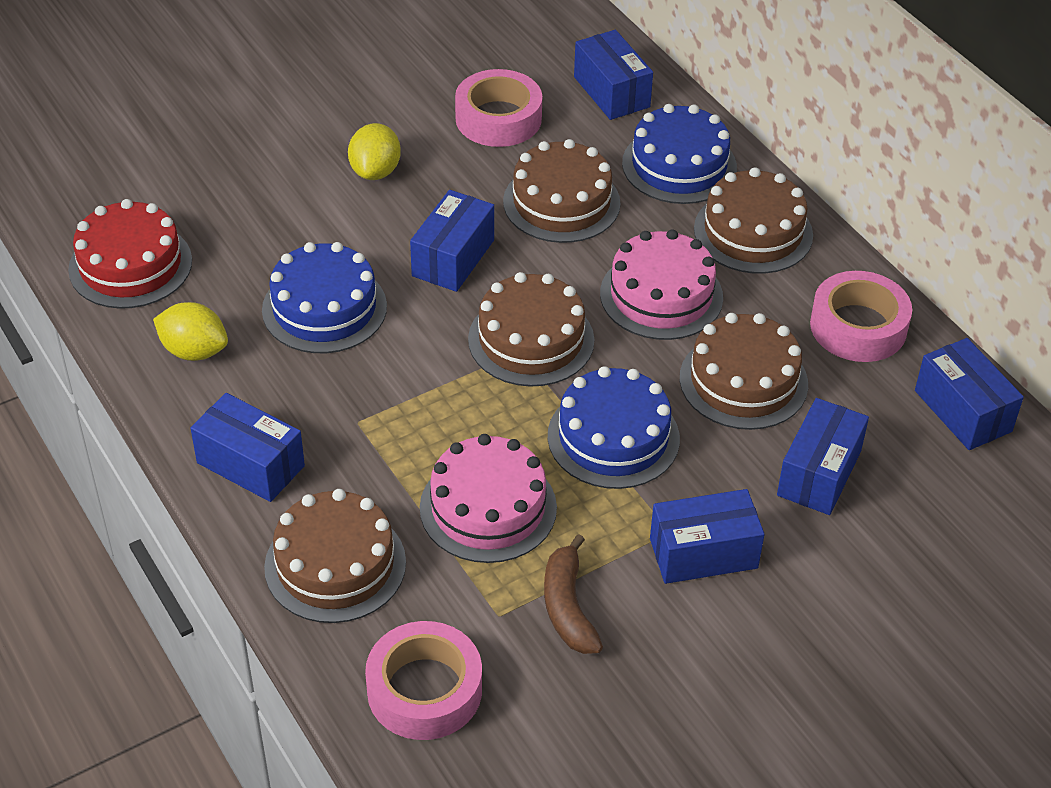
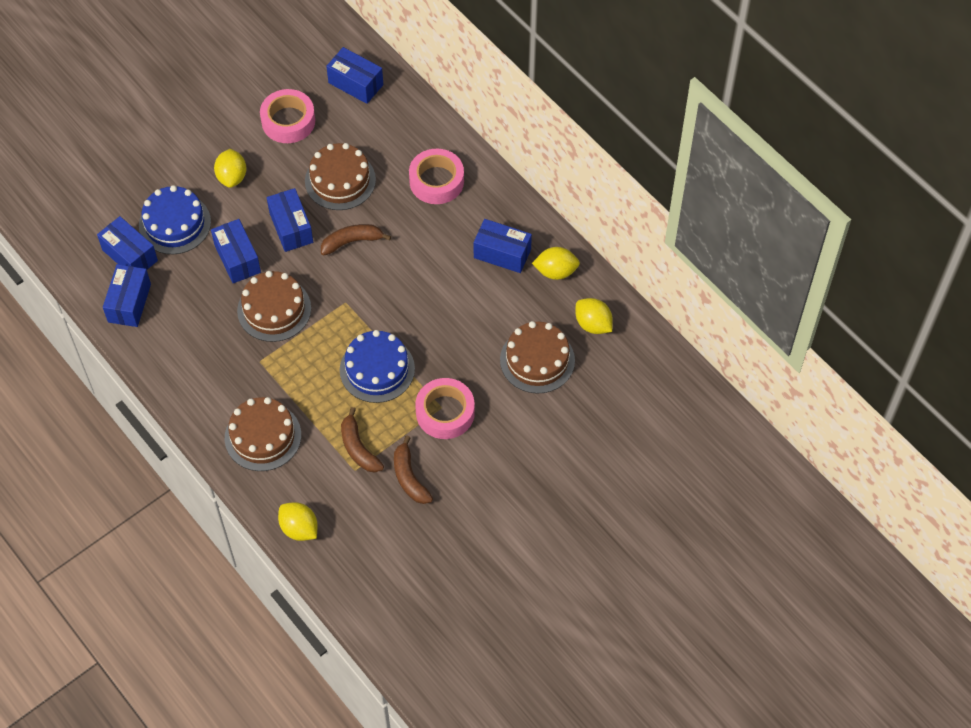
blue cake: 3 -> 2
brown banana: 1 -> 3
brown cake: 5 -> 4
pink cake: 2 -> 0
red cake: 1 -> 0
yellow lemon: 2 -> 4

